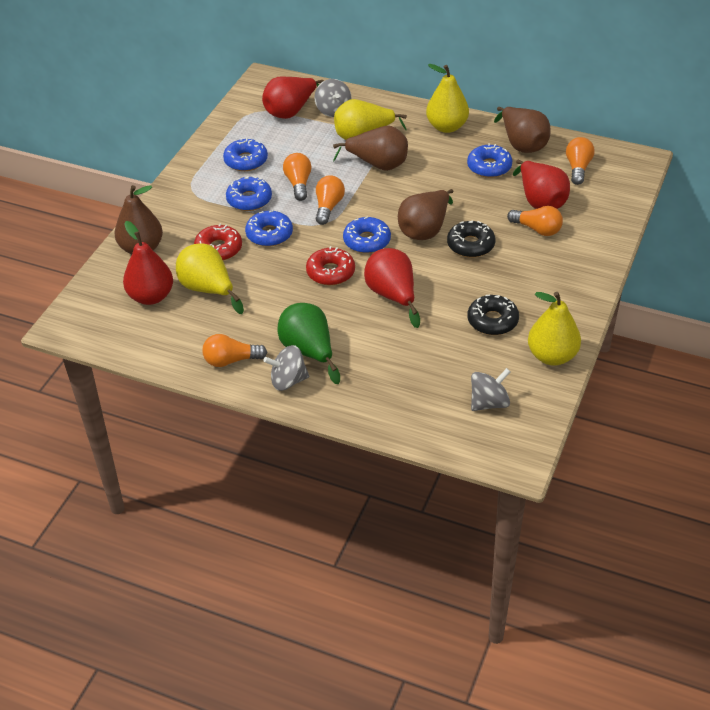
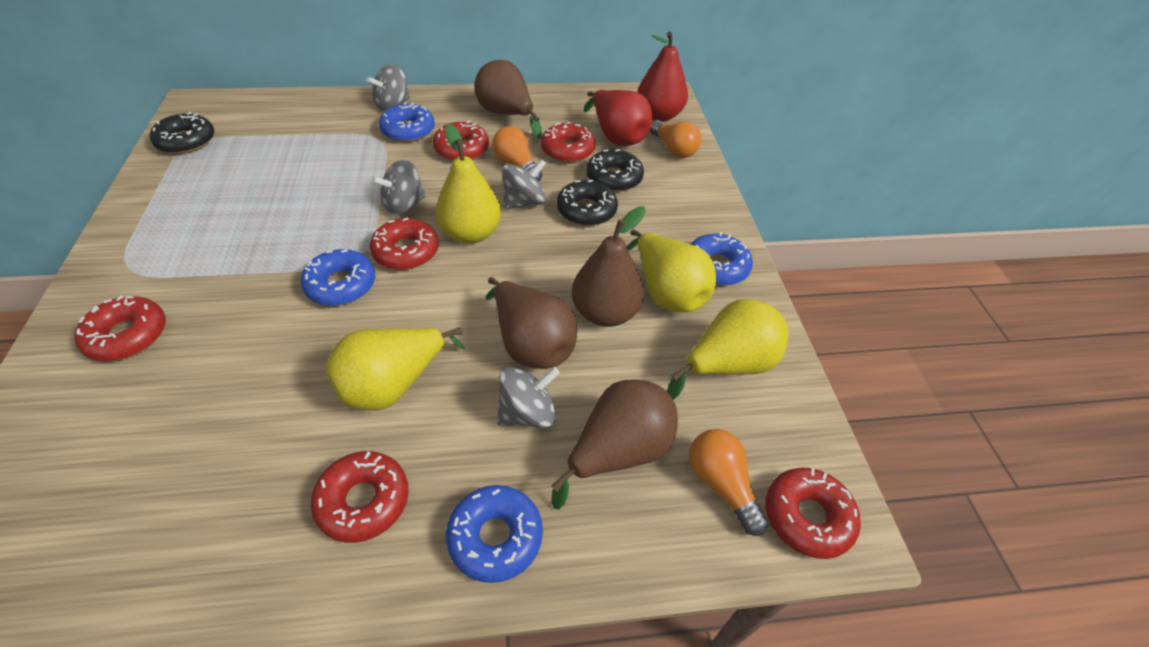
black donut: 2 -> 3
blue donut: 5 -> 4
green pear: 1 -> 0
grey spinning top: 3 -> 4
orange light bulb: 5 -> 3
red donut: 2 -> 6
red pear: 4 -> 2

